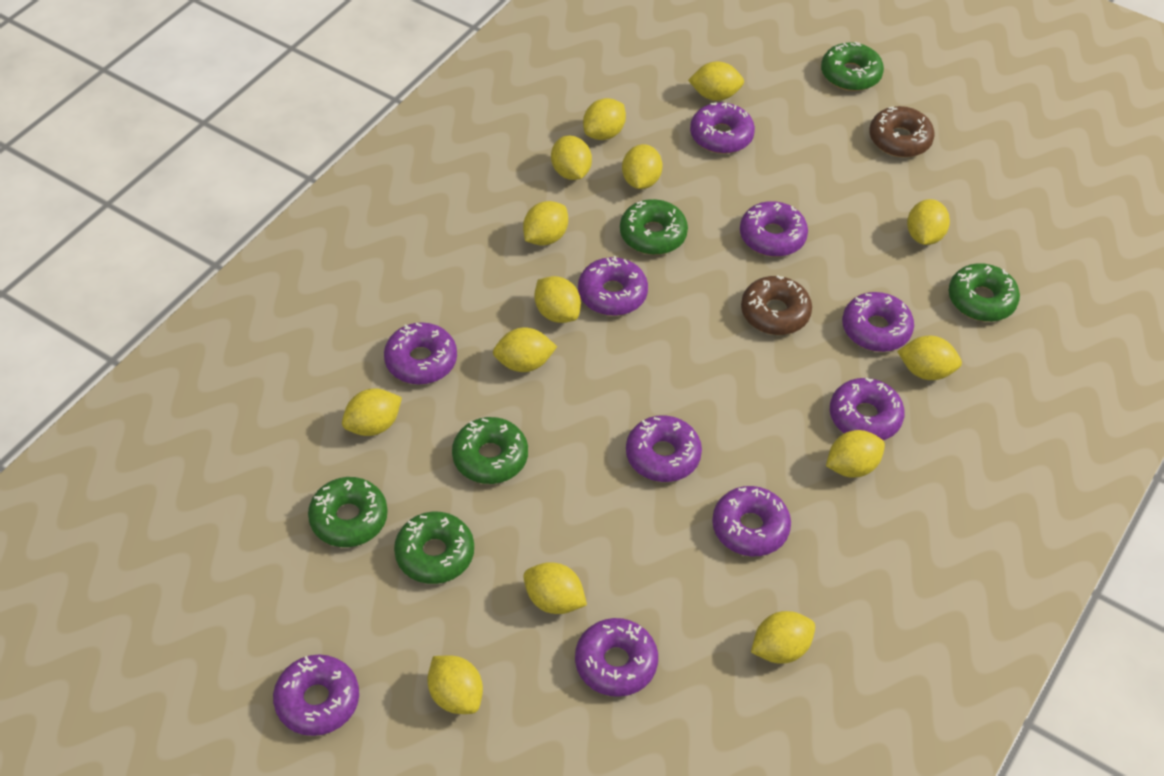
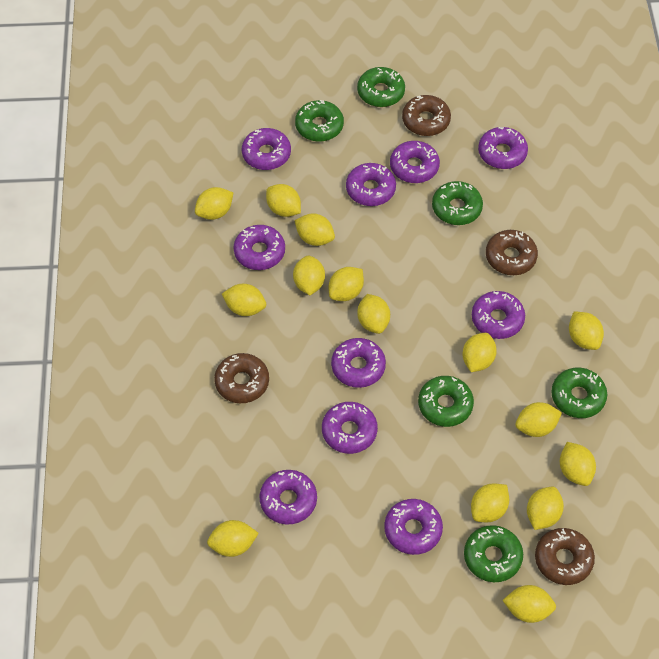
brown donut: 2 -> 4
yellow lemon: 14 -> 15

